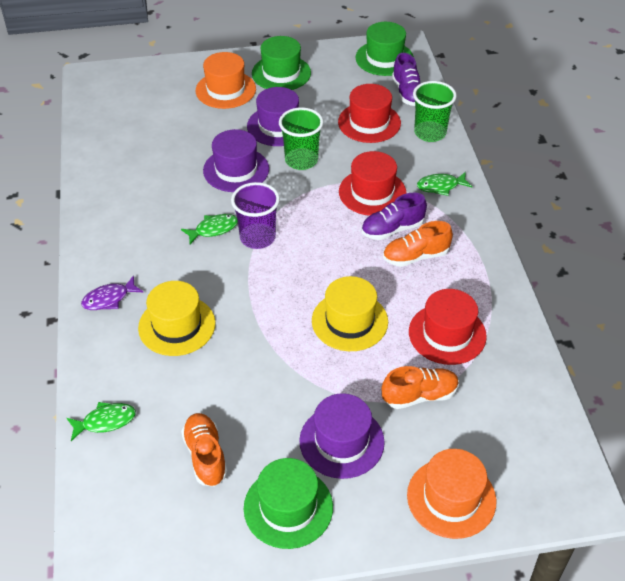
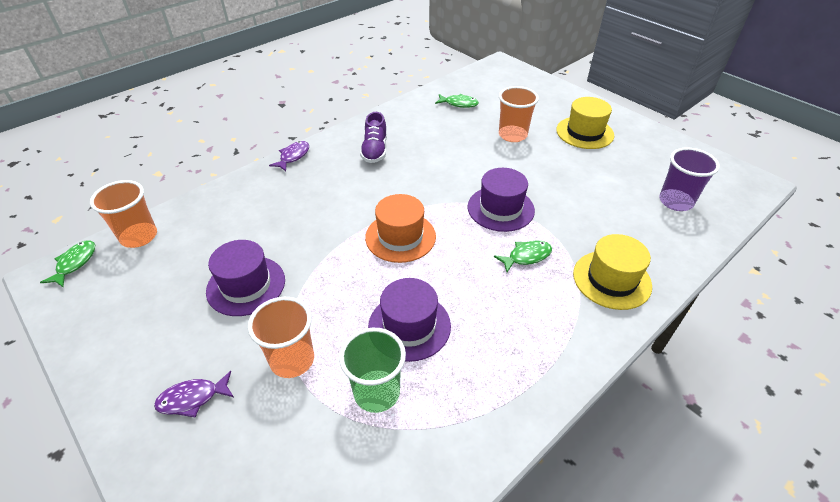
green cup: 2 -> 1
green hat: 3 -> 0
orange cup: 0 -> 3
orange hat: 2 -> 1
orange shoe: 3 -> 0
purple fish: 1 -> 2
purple shoe: 2 -> 1
red hat: 3 -> 0

